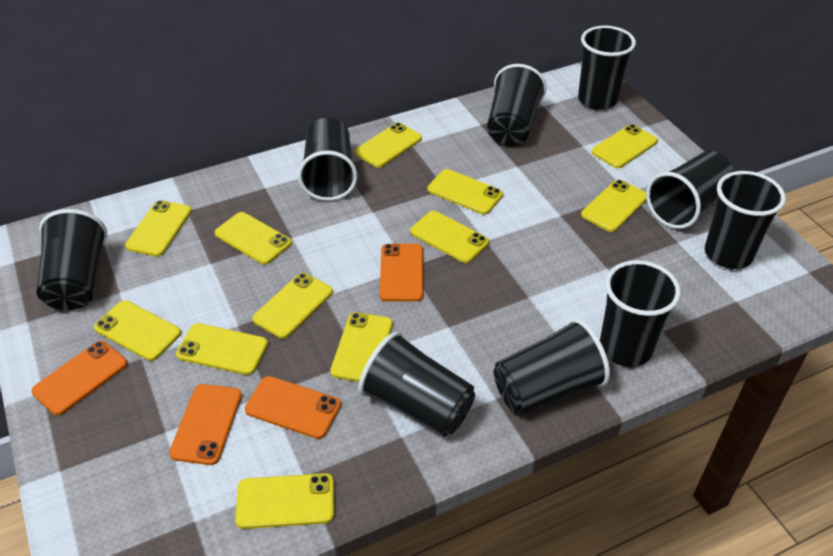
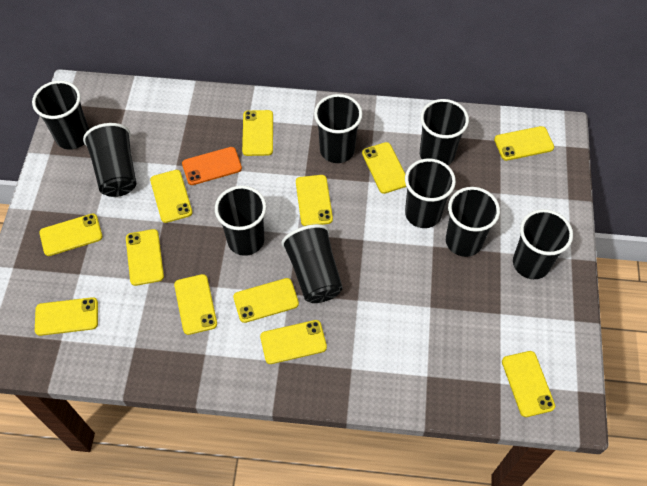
orange phone: 4 -> 1

